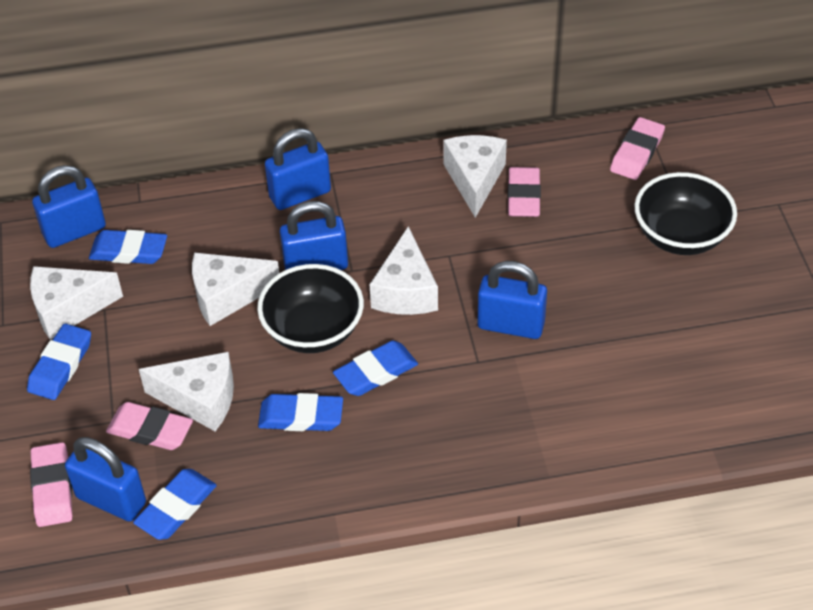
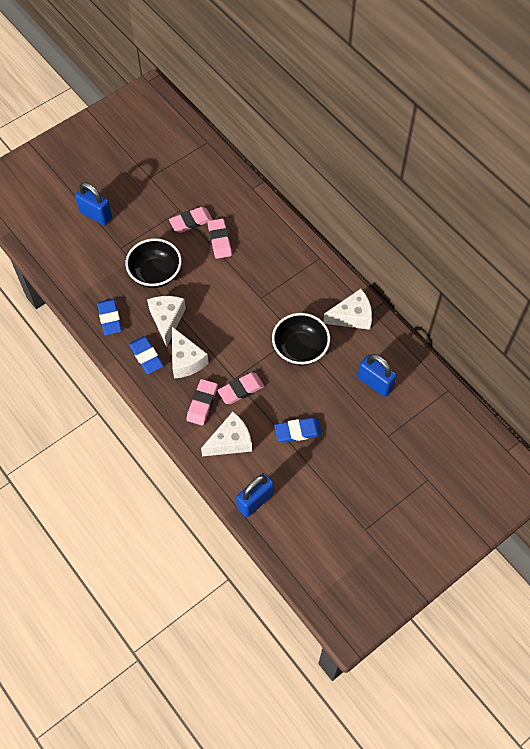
blue eraser: 5 -> 3
blue padlock: 5 -> 3
white cheese: 5 -> 4

